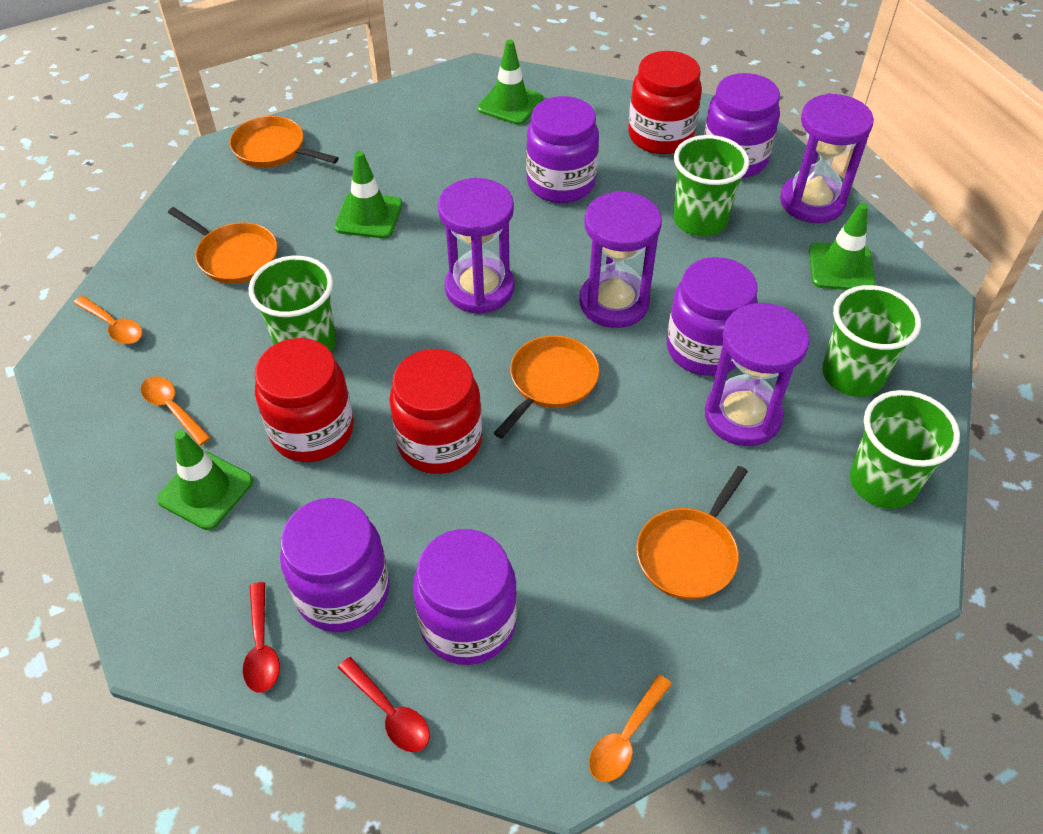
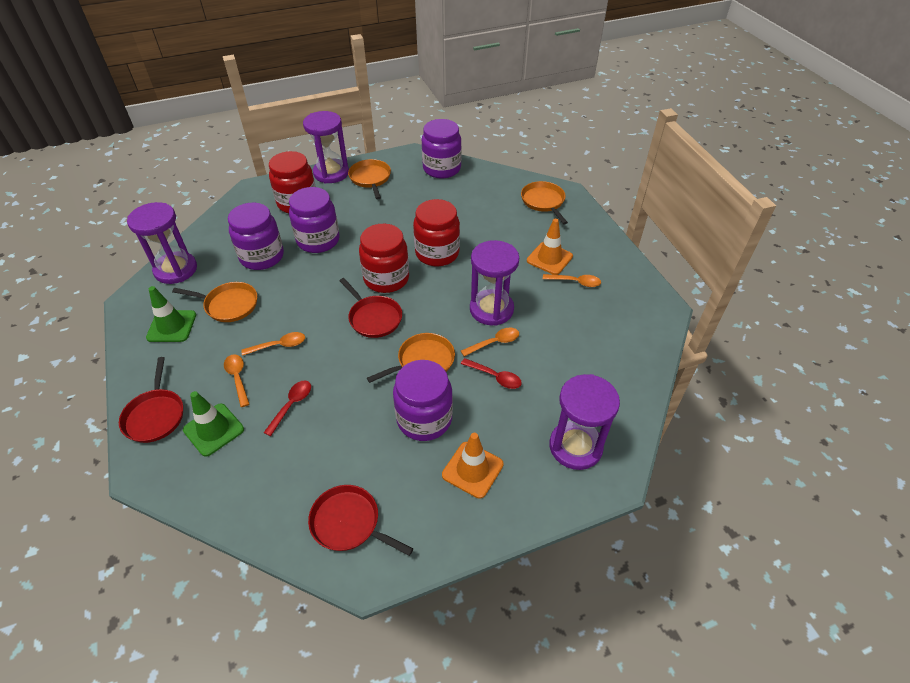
green cup: 4 -> 0
green traffic cone: 4 -> 2
orange spoon: 3 -> 4
orange traffic cone: 0 -> 2
purple jar: 5 -> 4
red pan: 0 -> 3

